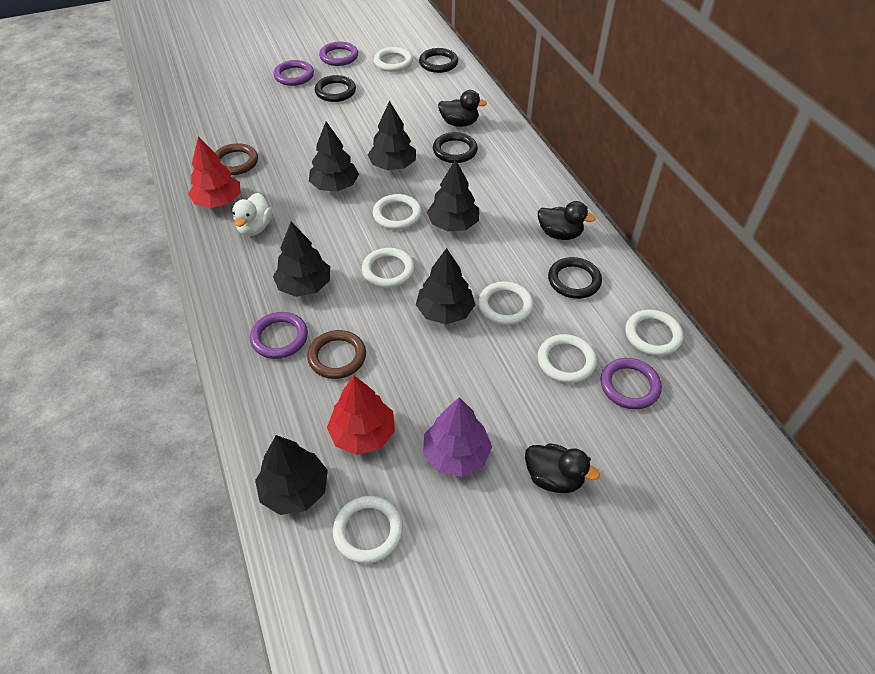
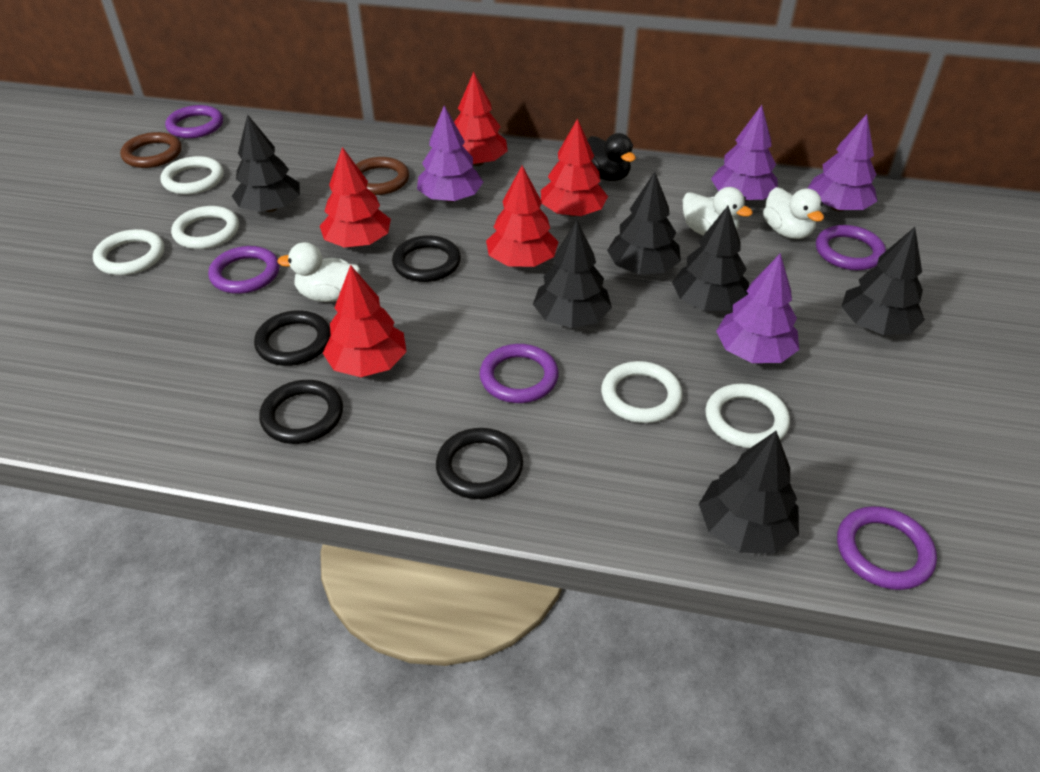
black duck: 3 -> 1
purple ring: 4 -> 5
purple tree: 1 -> 4
red tree: 2 -> 5
white duck: 1 -> 3
white ring: 7 -> 5

